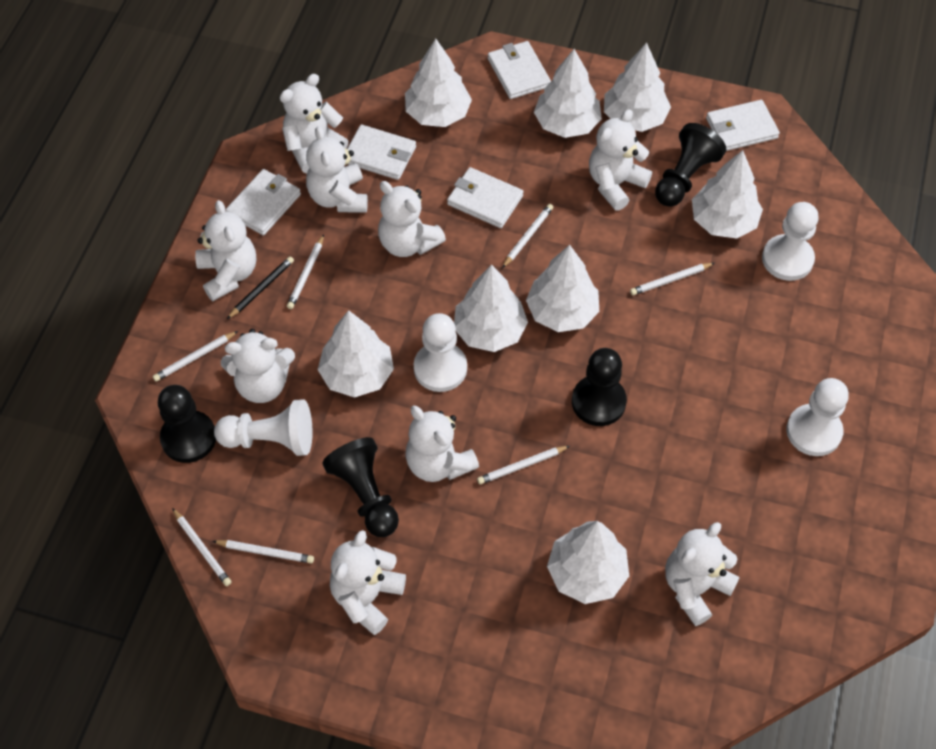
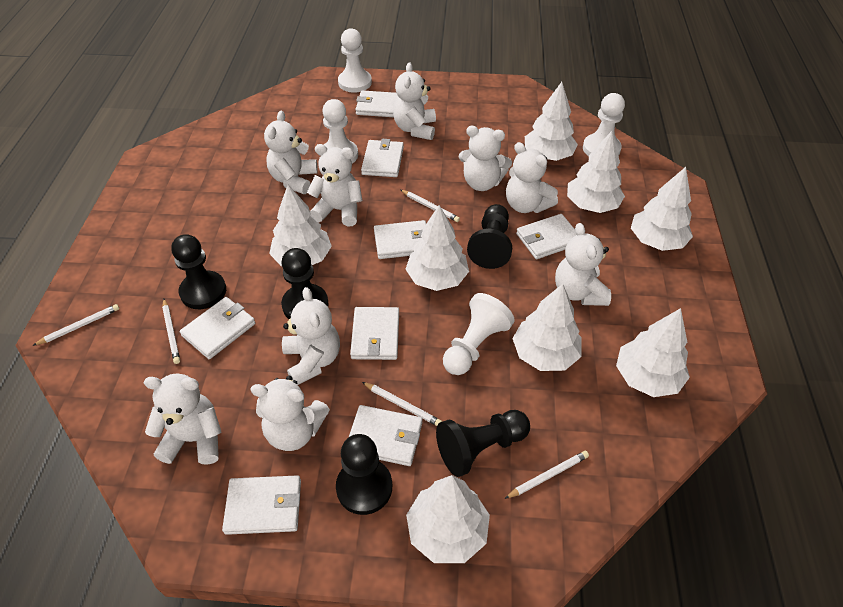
black pawn: 4 -> 5
black pencil: 1 -> 0
white pencil: 7 -> 5
white wallet: 5 -> 8

